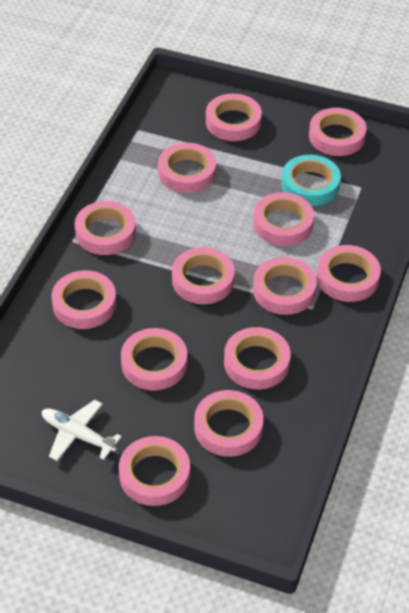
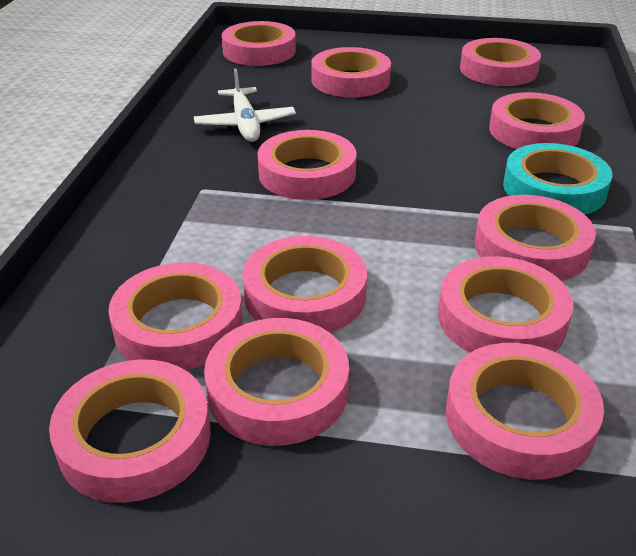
pink tape: 13 -> 12

